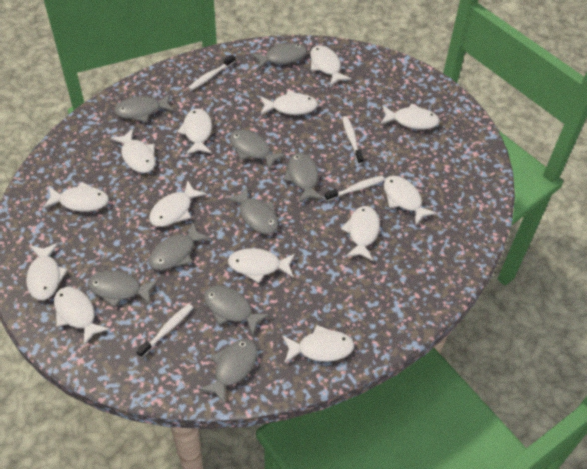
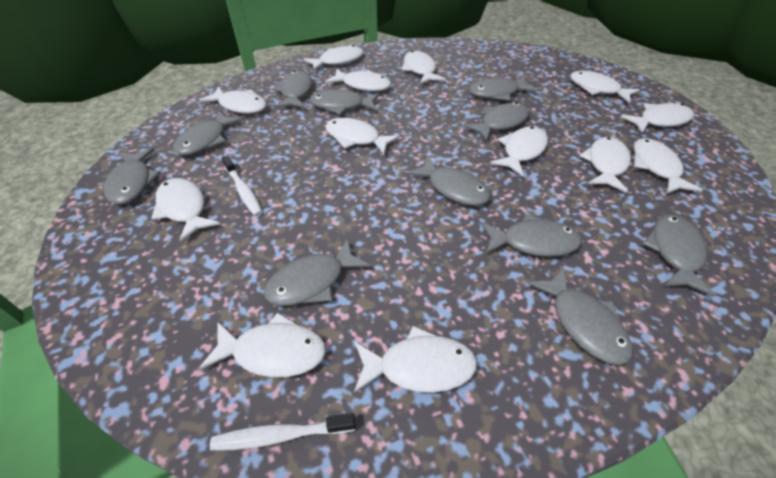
grey fish: 9 -> 11
white toothbrush: 4 -> 2

